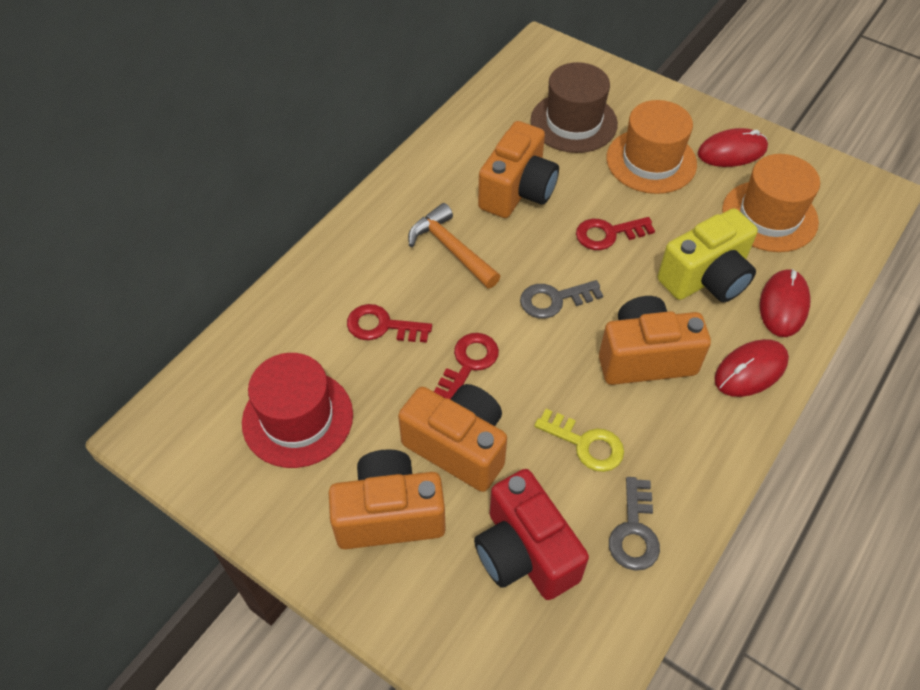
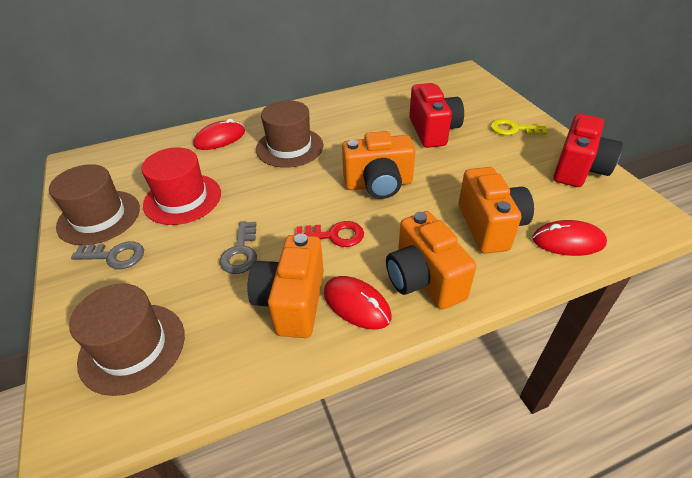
brown hat: 1 -> 3
orange hammer: 1 -> 0
orange hat: 2 -> 0
red camera: 1 -> 2
red key: 3 -> 1
yellow camera: 1 -> 0

